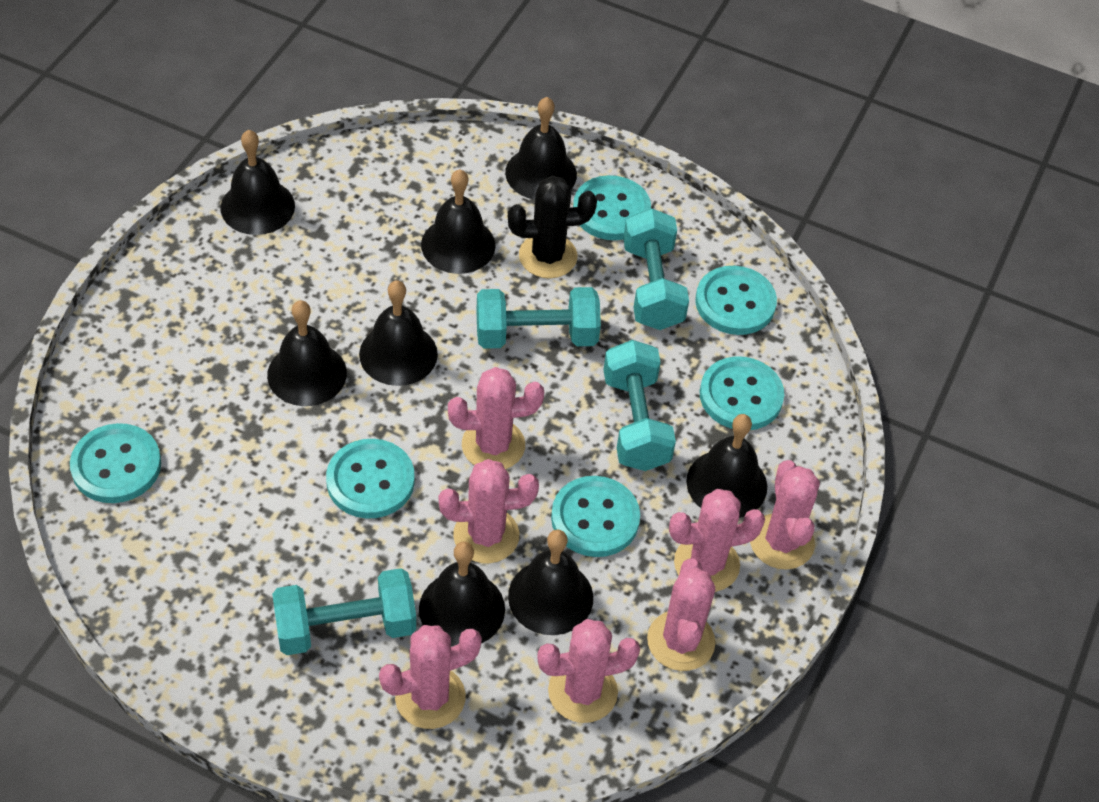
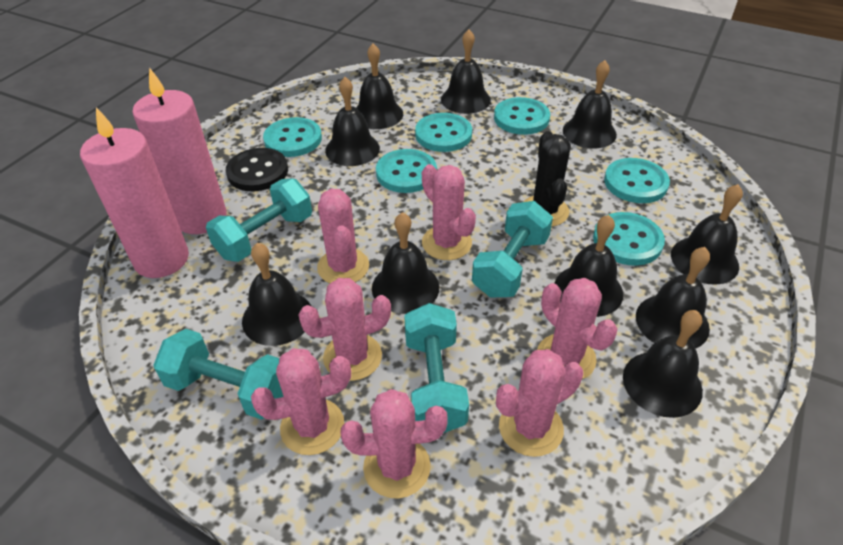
black bell: 8 -> 10
black button: 0 -> 1
pink candle: 0 -> 2

